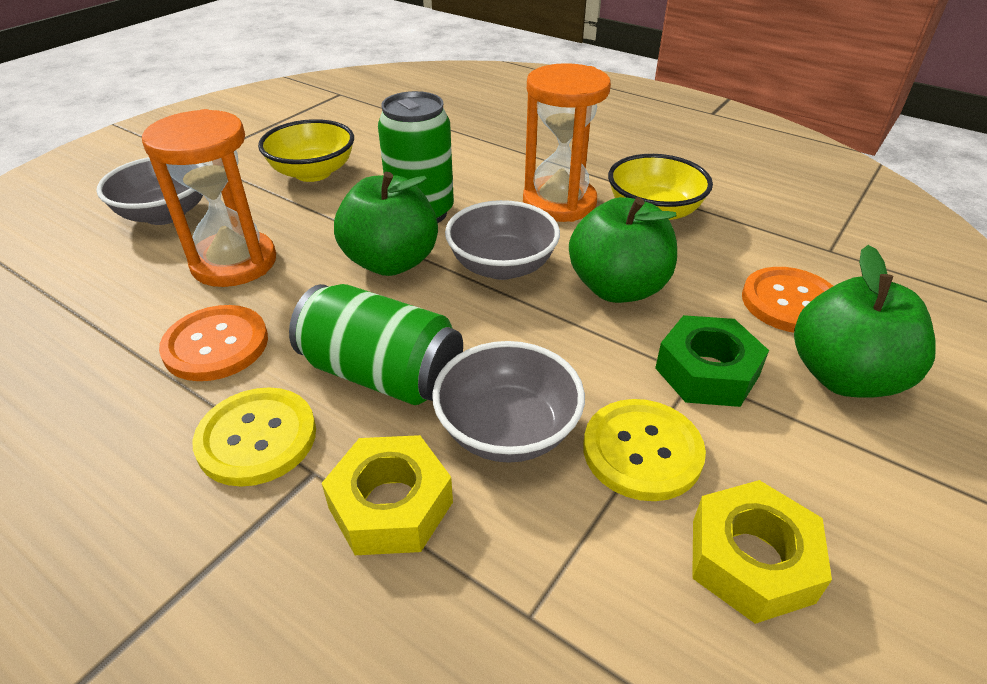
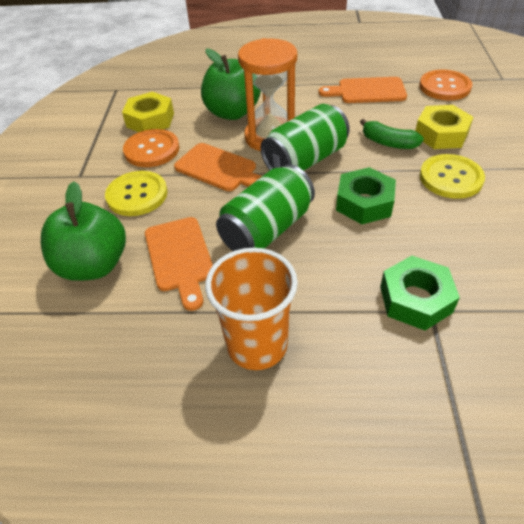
green apple: 3 -> 2
green banana: 0 -> 1
green nut: 1 -> 2
grey bowl: 3 -> 0
orange cup: 0 -> 1
orange cutting board: 0 -> 3
orange hourglass: 2 -> 1
yellow bowl: 2 -> 0

